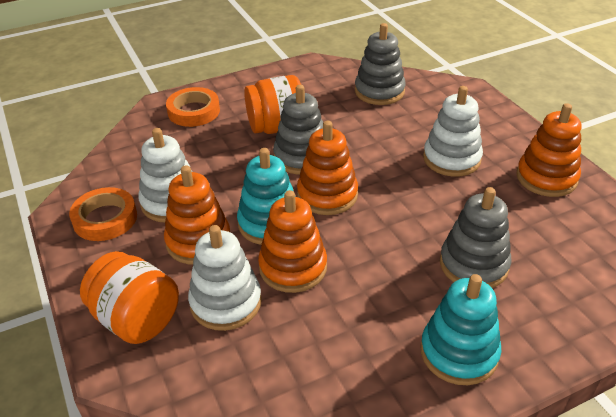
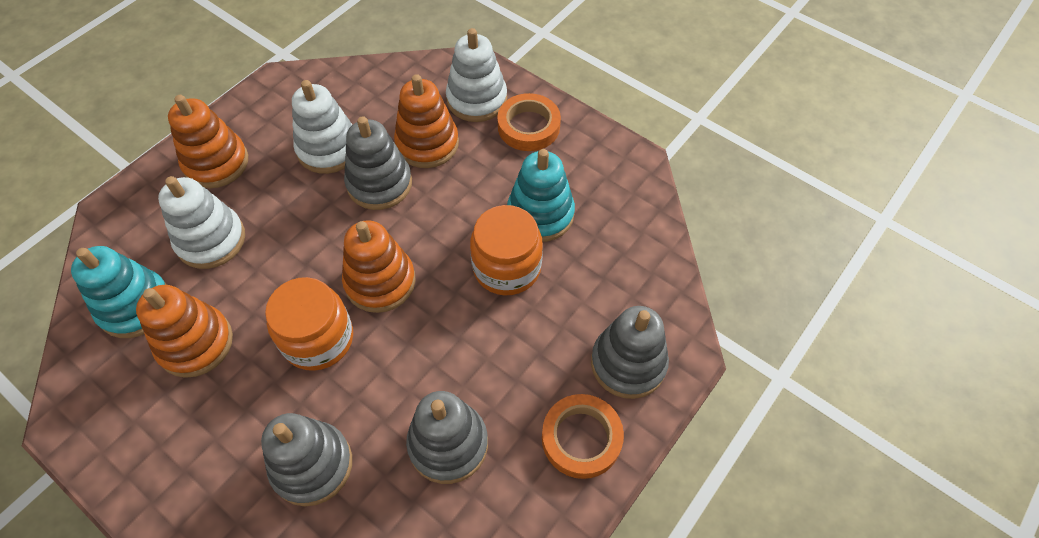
grey stacking toy: 3 -> 4

